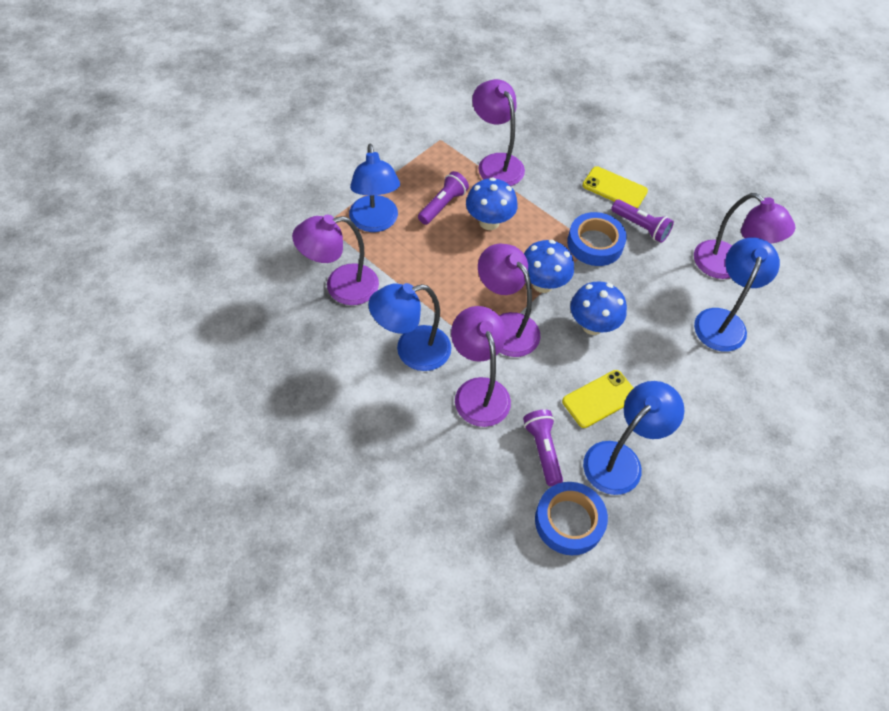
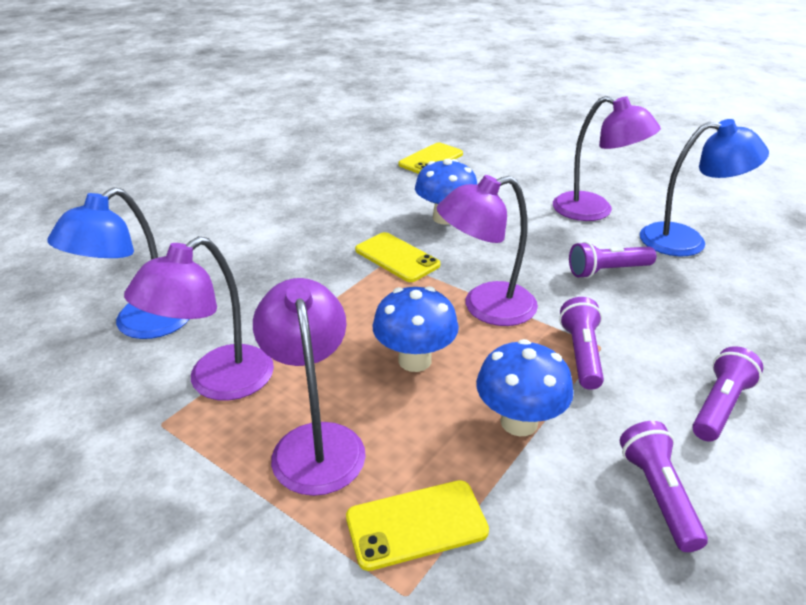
blue lamp: 4 -> 2
blue tape: 2 -> 0
purple flashlight: 3 -> 4
purple lamp: 5 -> 4
yellow phone: 2 -> 3

